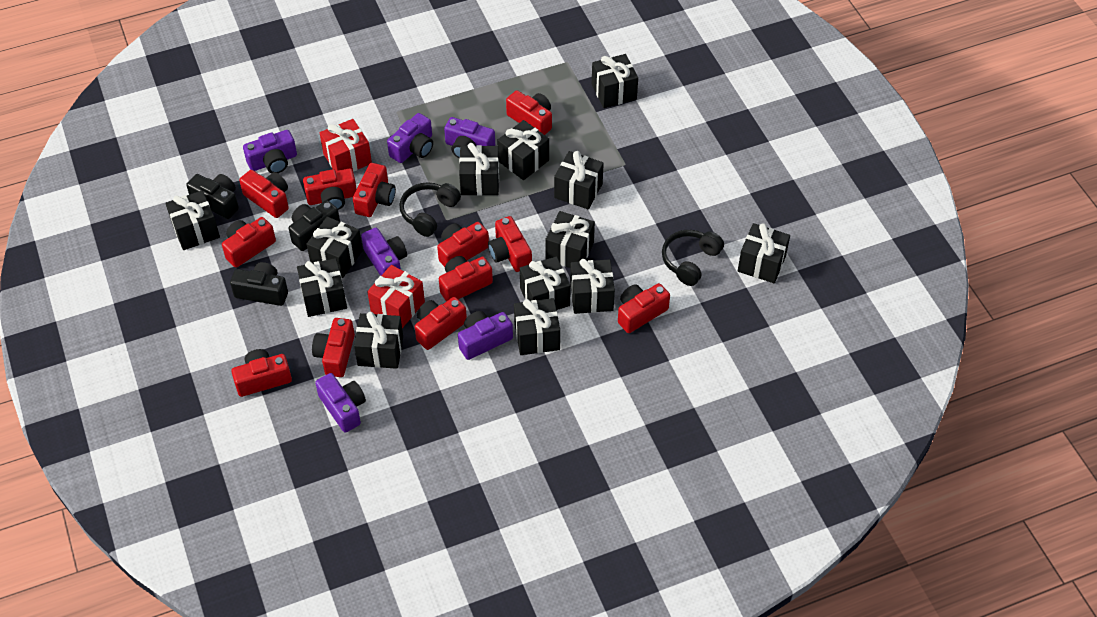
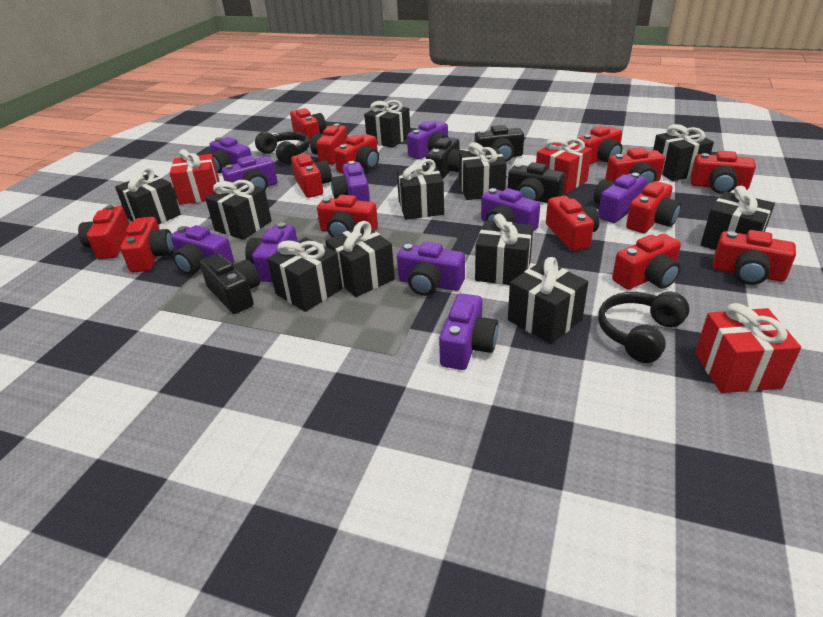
black camera: 3 -> 4
black gift: 13 -> 11
purple camera: 6 -> 10
red camera: 12 -> 14
red gift: 2 -> 3

